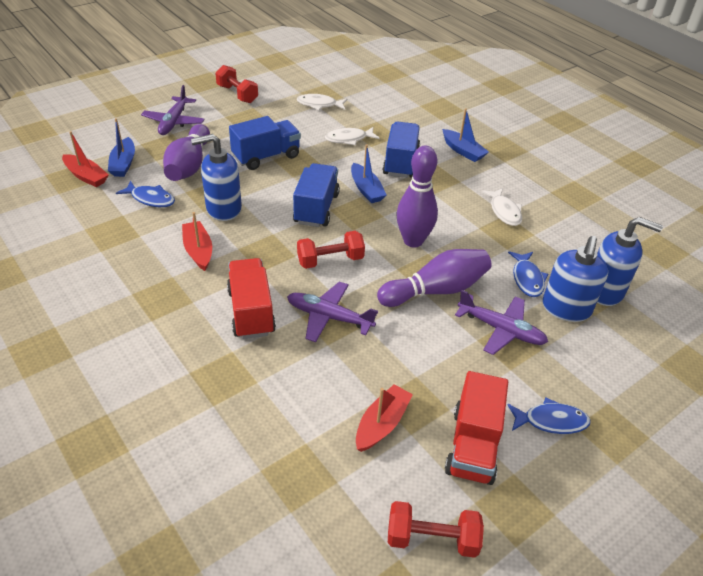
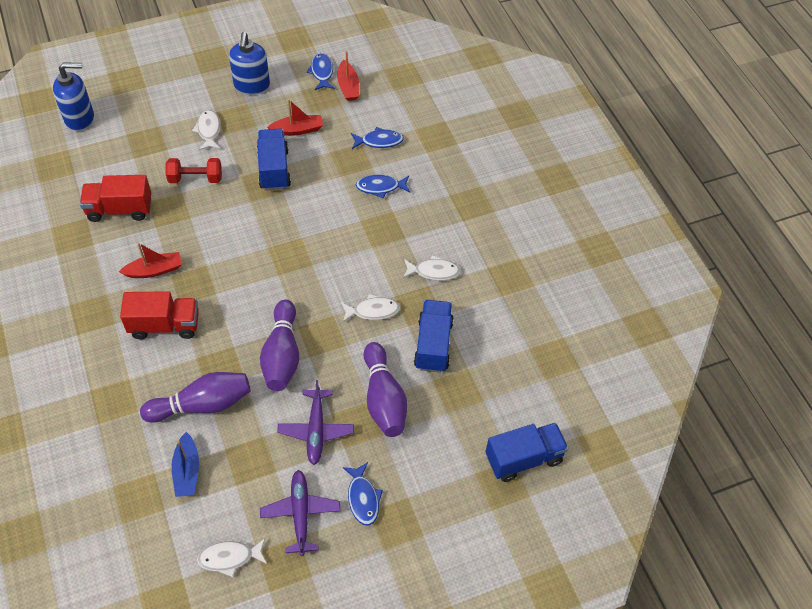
blue boat: 3 -> 1
blue fish: 3 -> 4
blue soap dispenser: 3 -> 2
purple plane: 3 -> 2
red dumbbell: 3 -> 1
white fish: 3 -> 4

